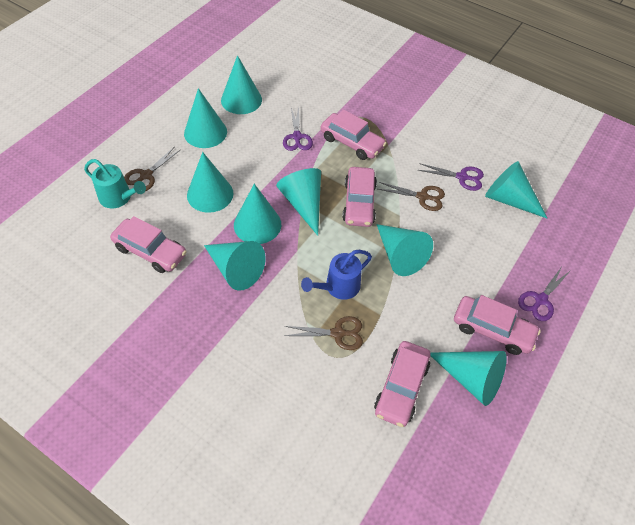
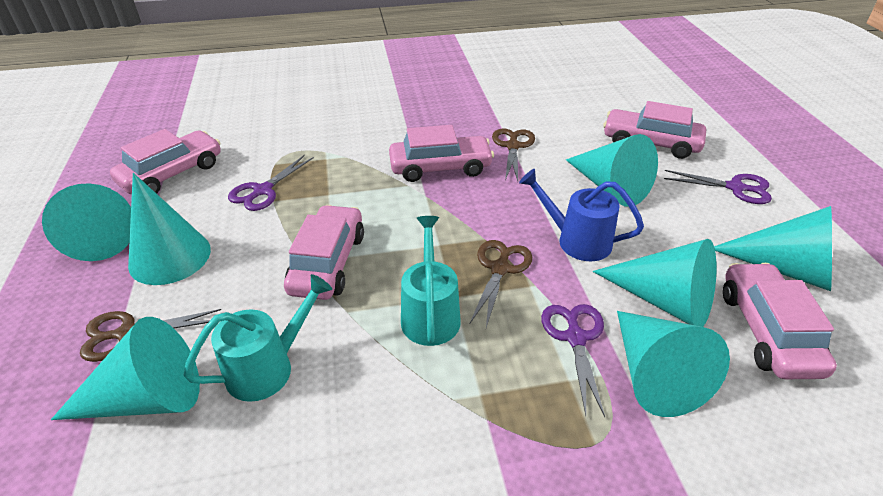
turquoise cone: 9 -> 7
turquoise watering can: 1 -> 2

